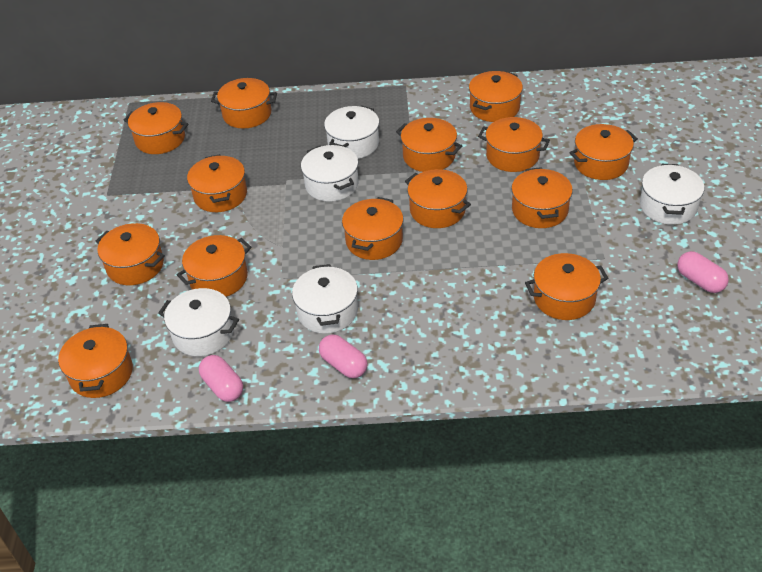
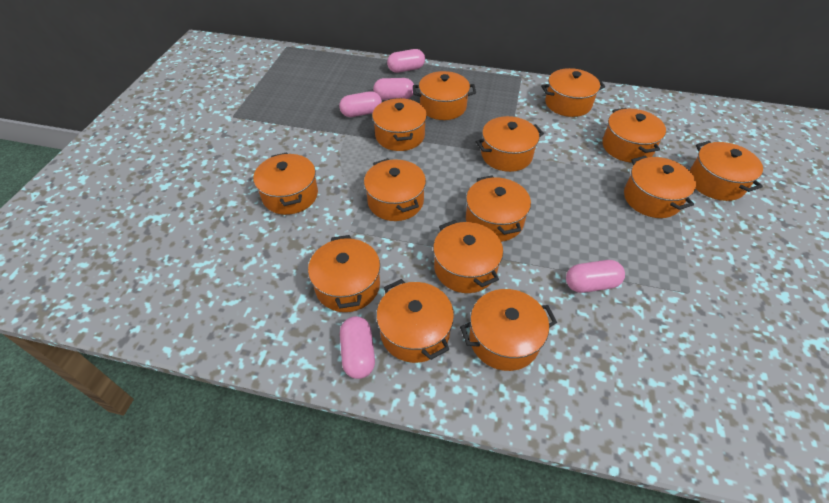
pink capsule: 3 -> 5
white pot: 5 -> 0

